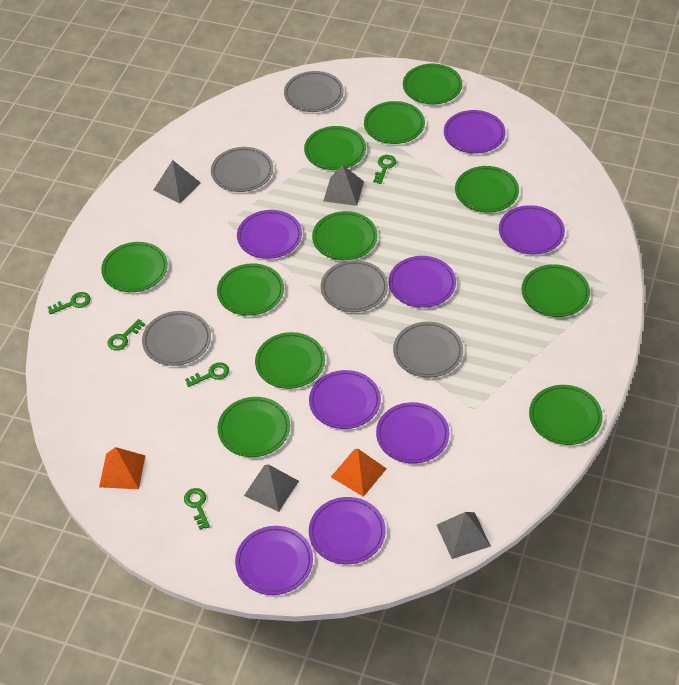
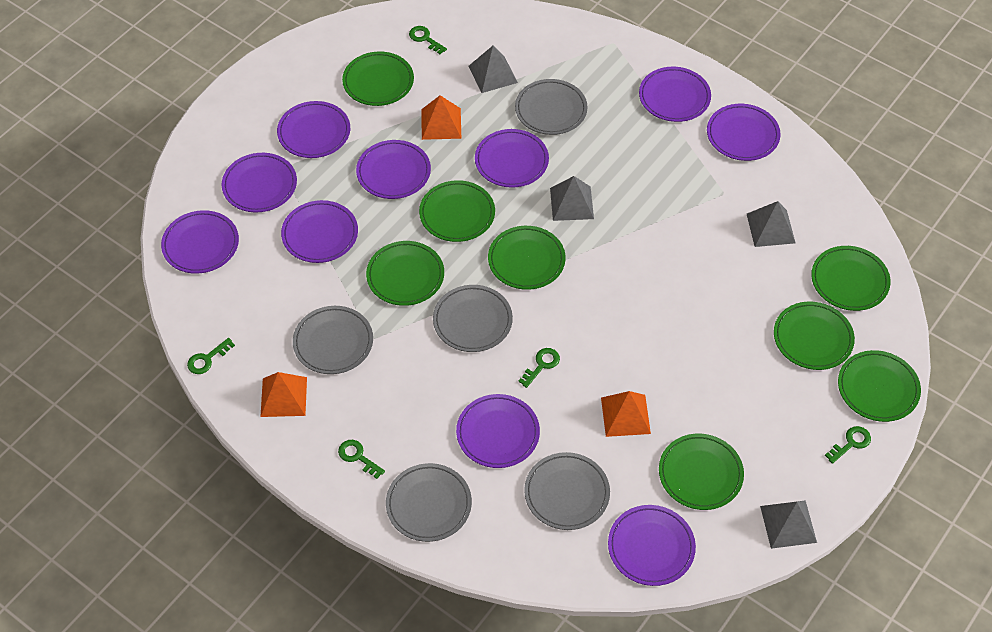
green plate: 11 -> 8
orange pyramid: 2 -> 3
purple plate: 8 -> 10

